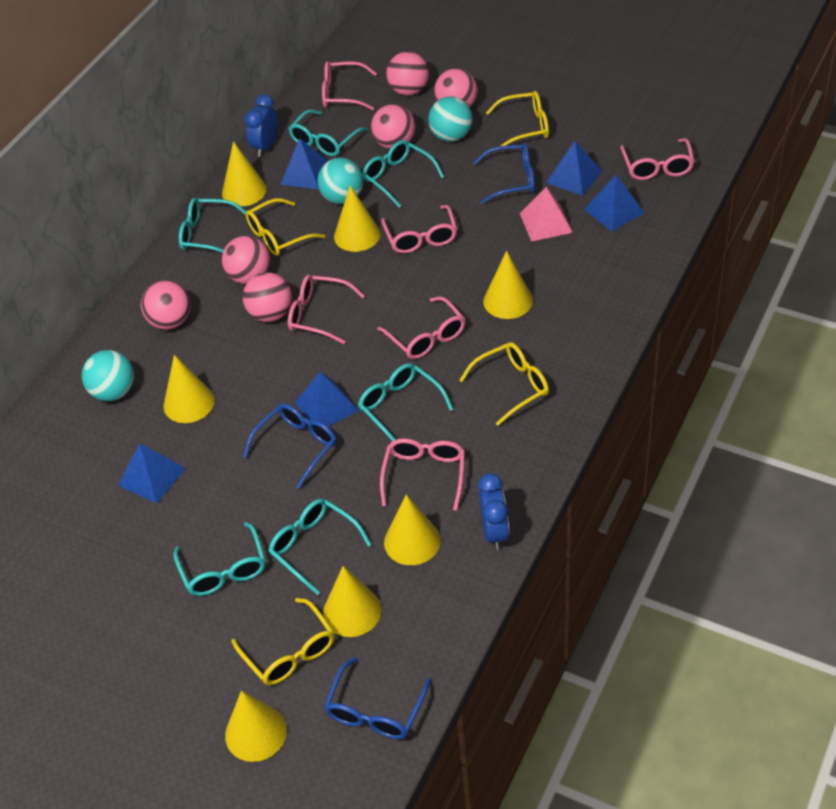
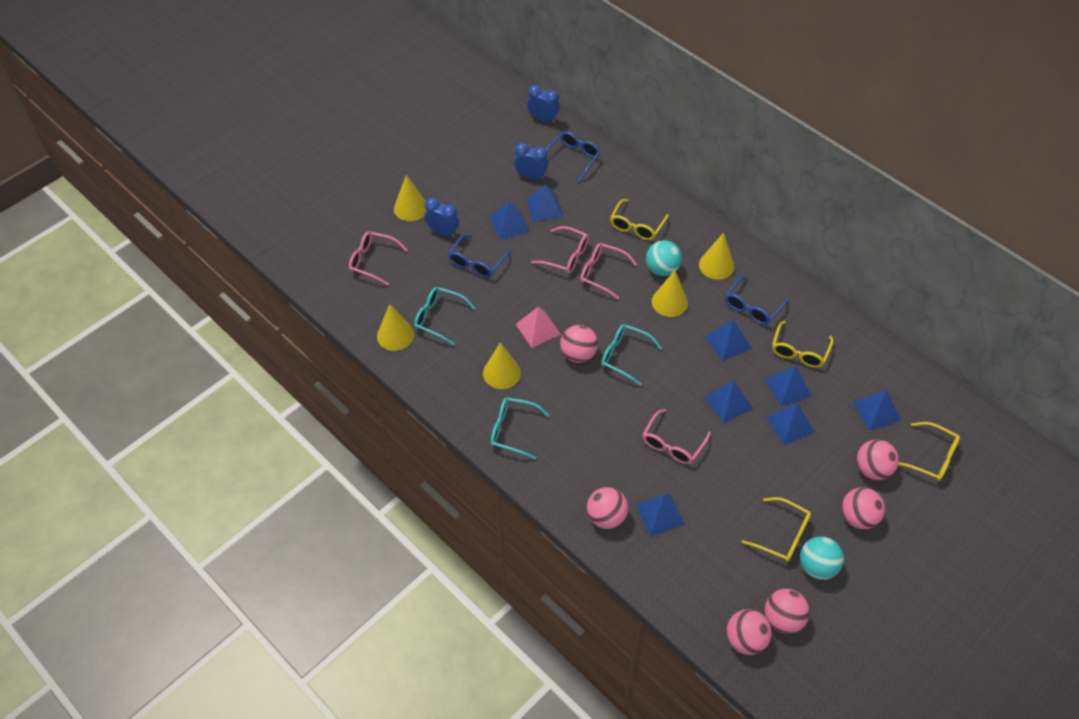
blue clock: 2 -> 3
blue pyramid: 5 -> 8
pink glasses: 6 -> 4
turquoise ball: 3 -> 2
turquoise glasses: 6 -> 3
yellow cone: 7 -> 5

